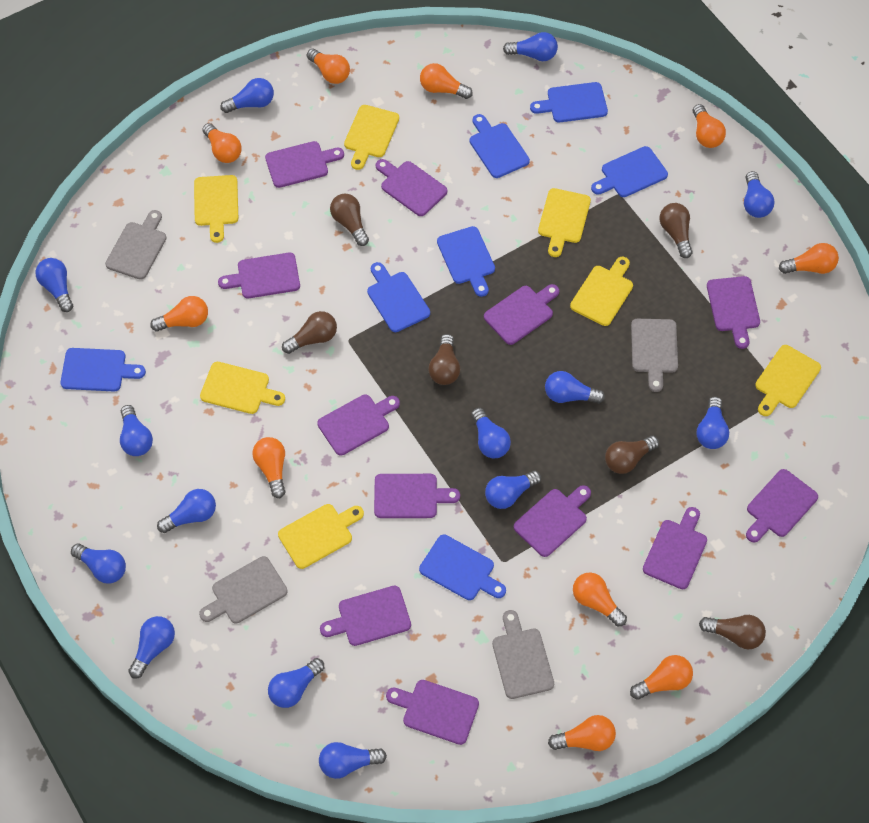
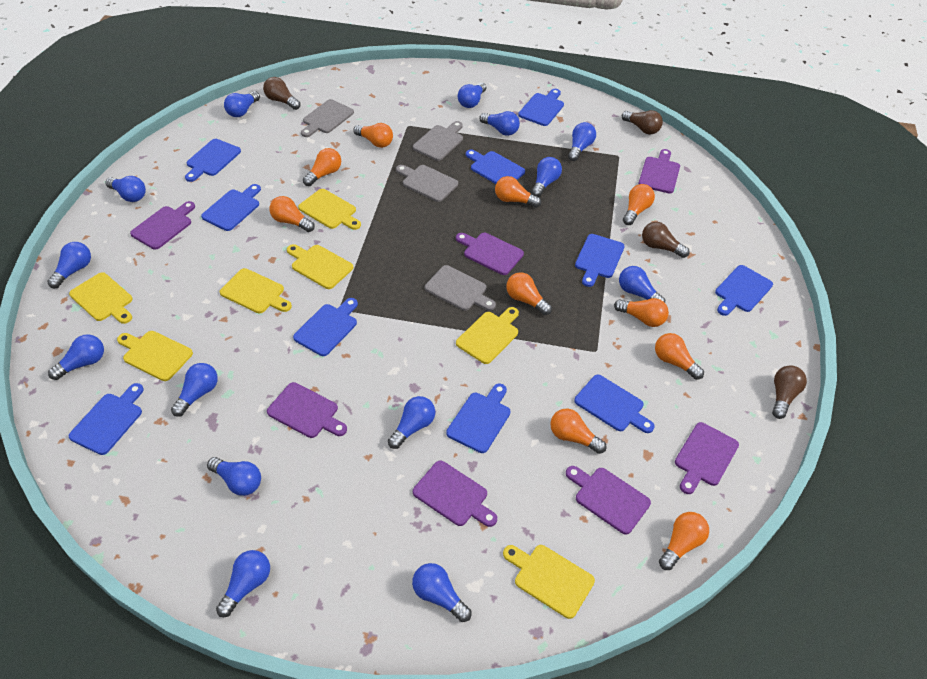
blue cutting board: 7 -> 10
brown light bulb: 6 -> 4
purple cutting board: 12 -> 7

